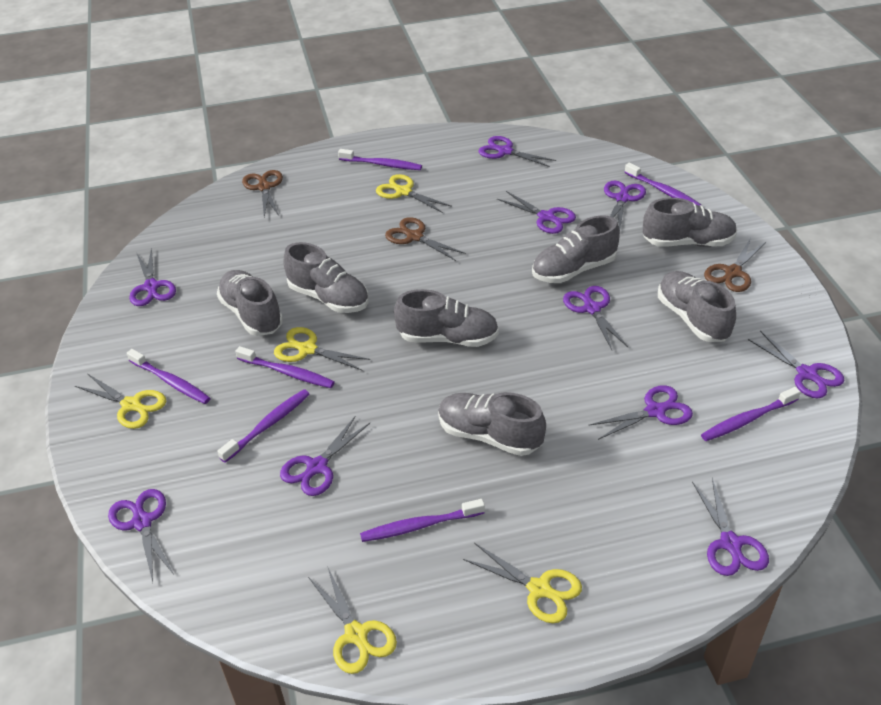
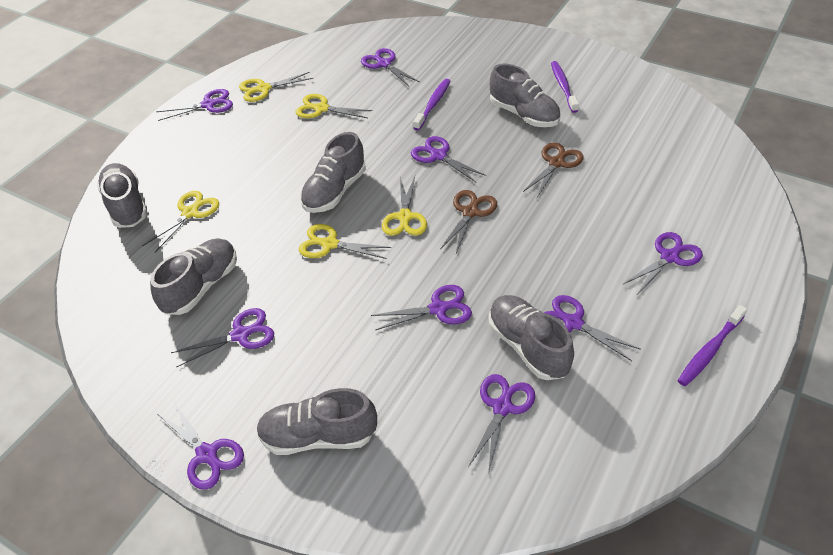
brown scissors: 3 -> 2
grey shoe: 7 -> 6
purple scissors: 10 -> 9
purple toothbrush: 7 -> 3

